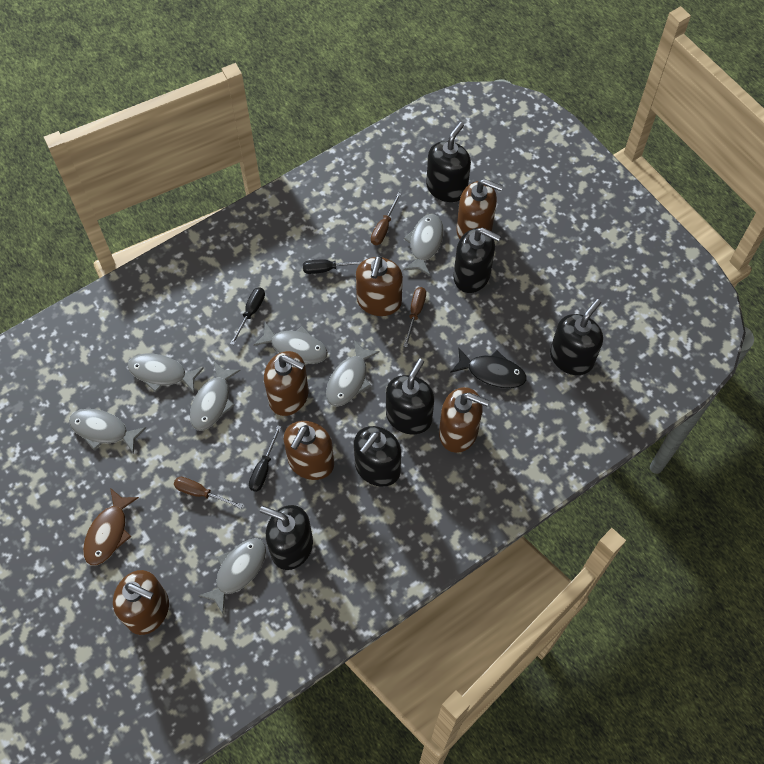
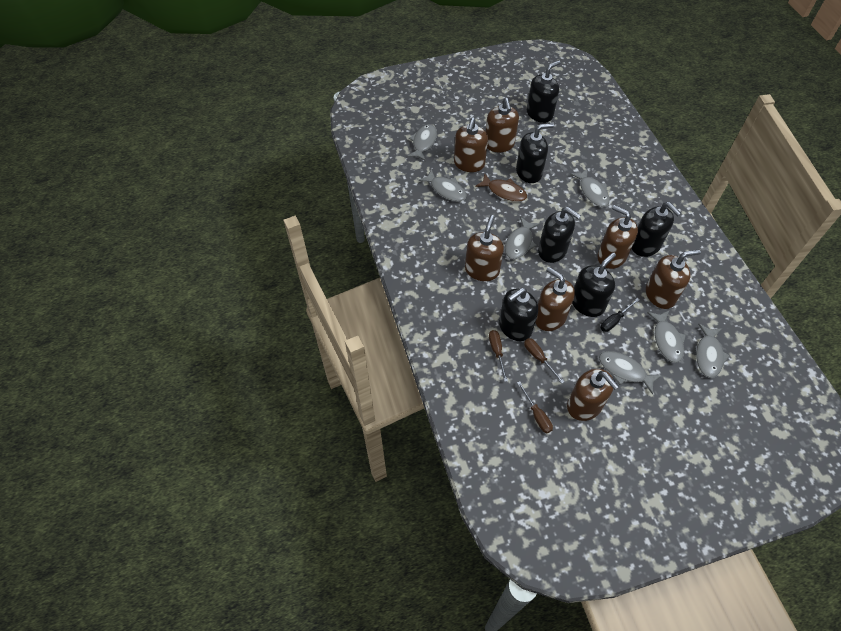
black fish: 1 -> 0
black screwdriver: 3 -> 1
brown soap dispenser: 6 -> 7

